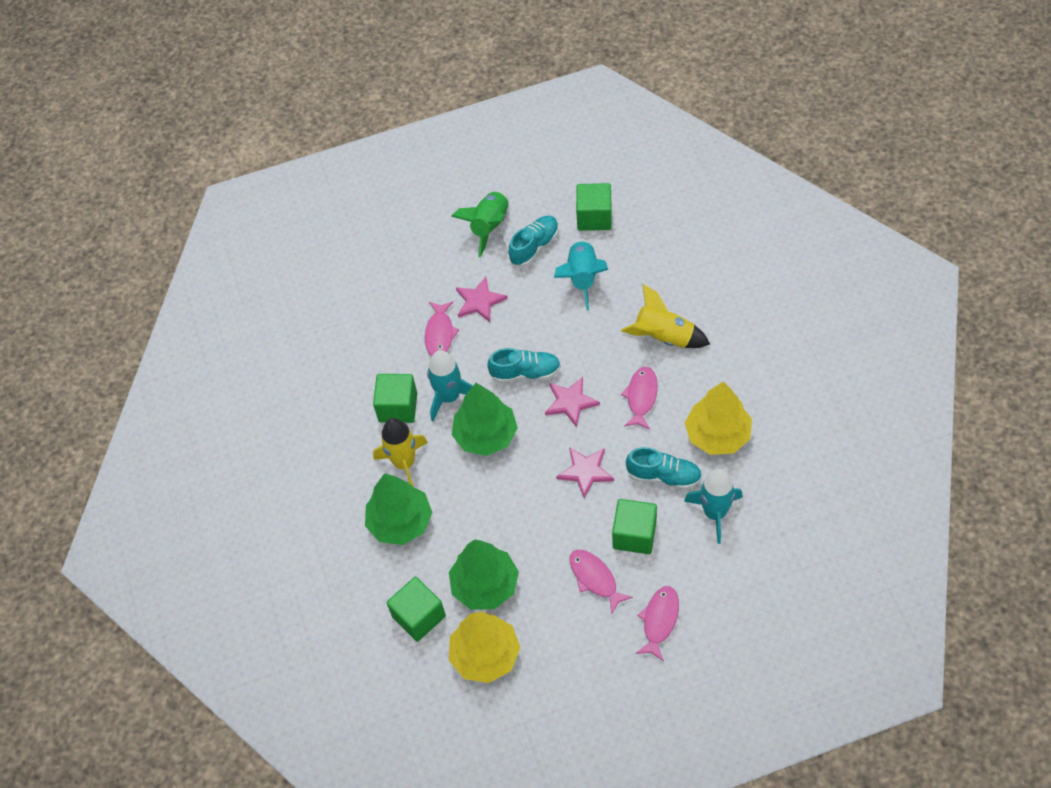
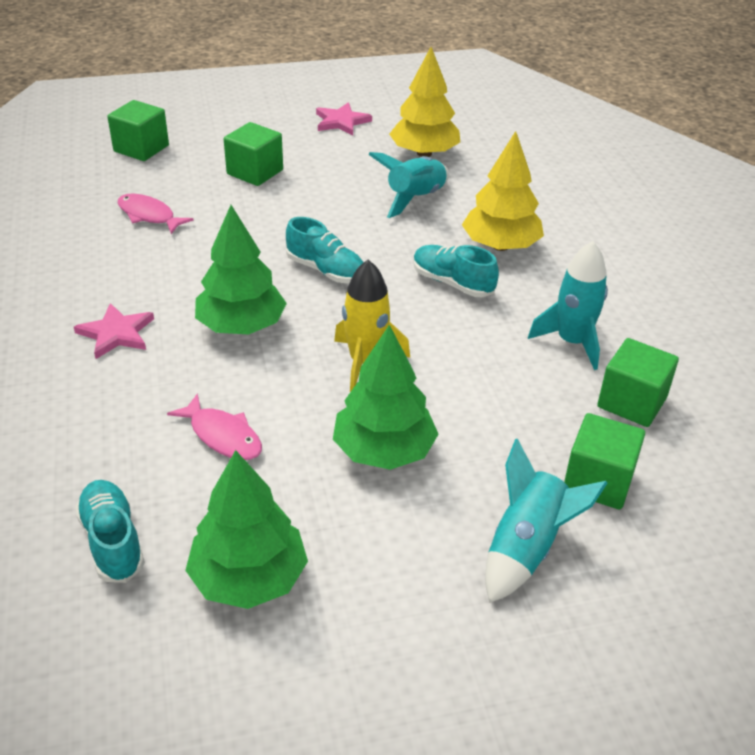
green rocket: 1 -> 0
pink fish: 4 -> 2
pink star: 3 -> 2
yellow rocket: 2 -> 1

